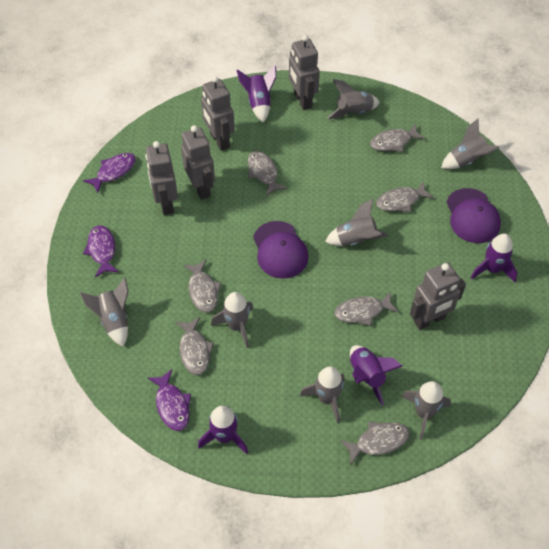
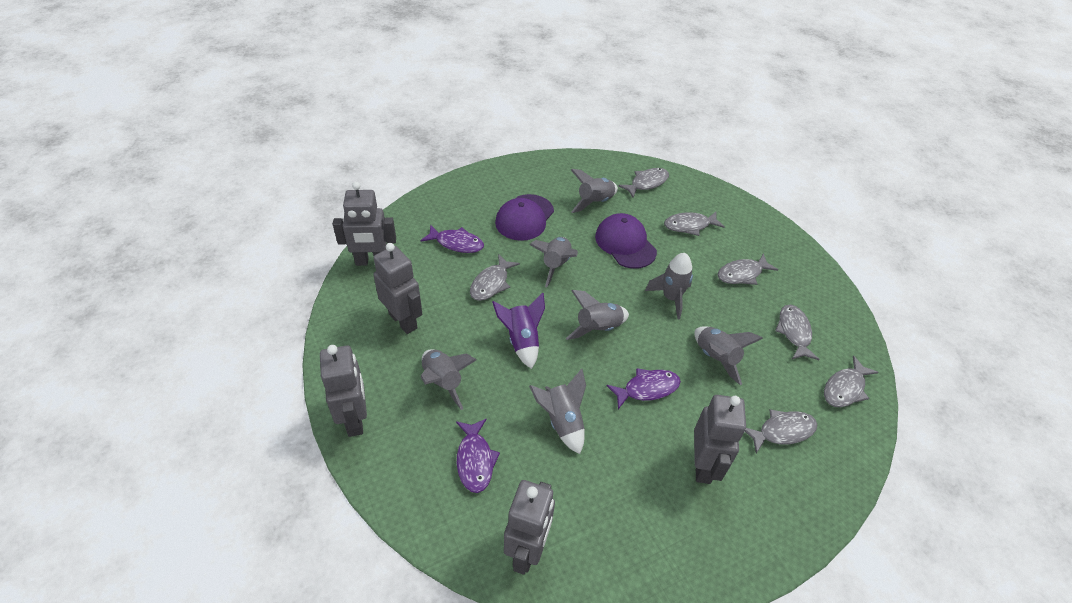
purple rocket: 4 -> 1

